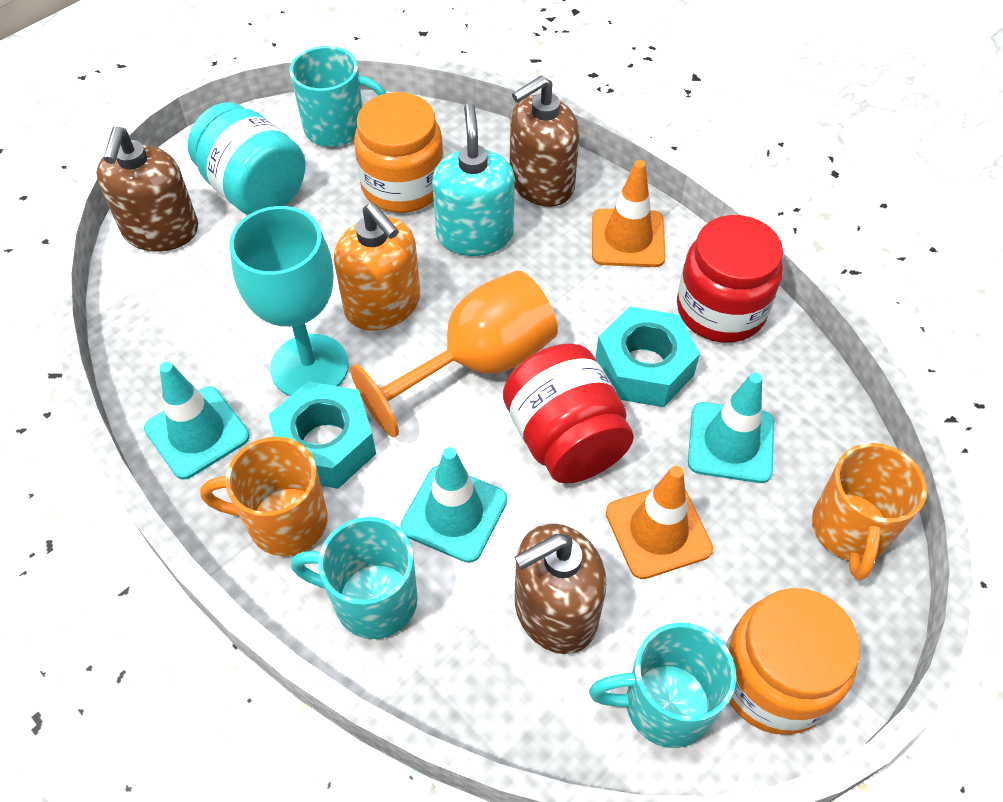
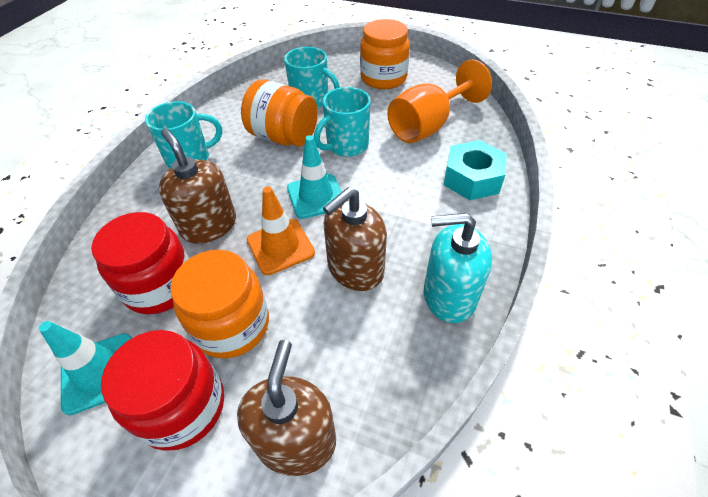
orange jar: 2 -> 3
orange mug: 2 -> 0
orange soap dispenser: 1 -> 0
orange traffic cone: 2 -> 1
turquoise goblet: 1 -> 0
turquoise jar: 1 -> 0
turquoise nut: 2 -> 1
turquoise traffic cone: 3 -> 2

